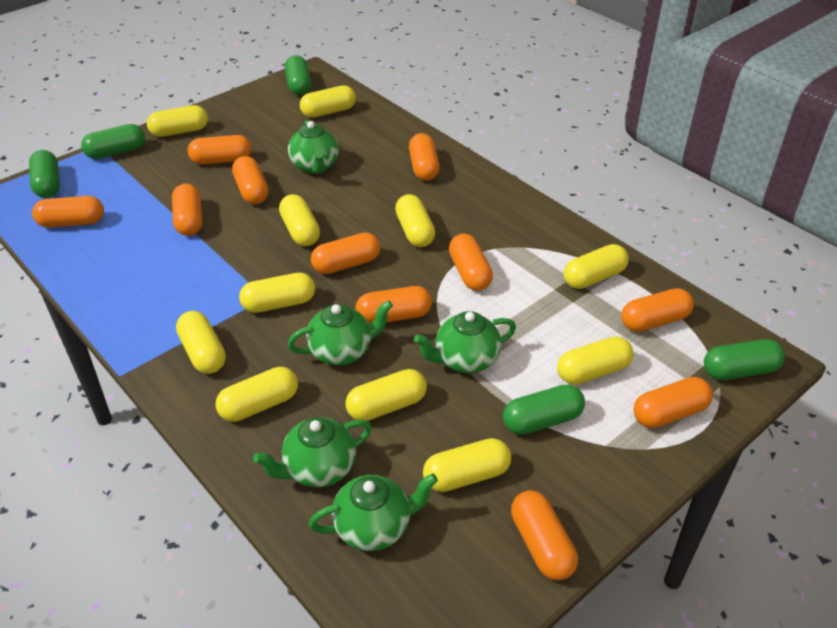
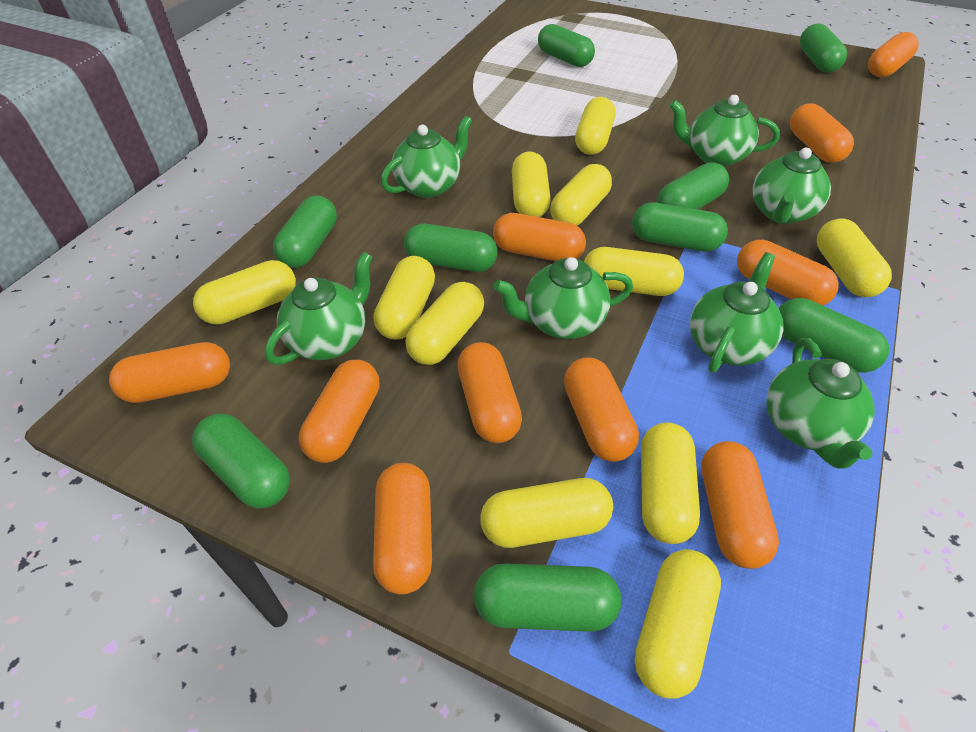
green capsule: 5 -> 9
green teapot: 5 -> 7
orange capsule: 11 -> 10

